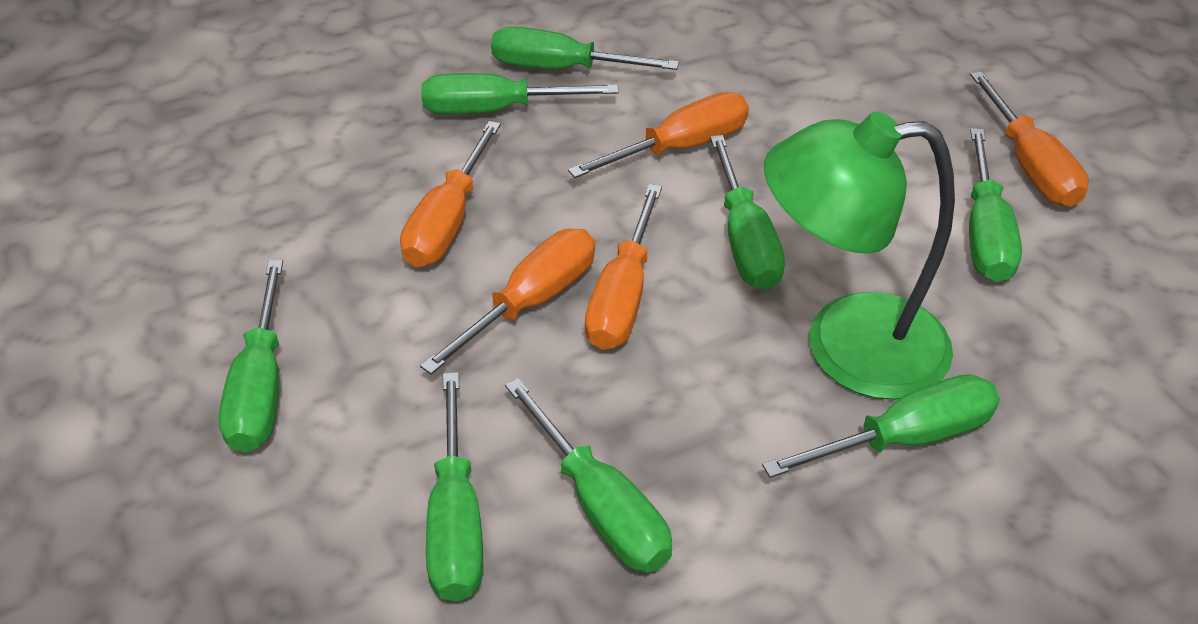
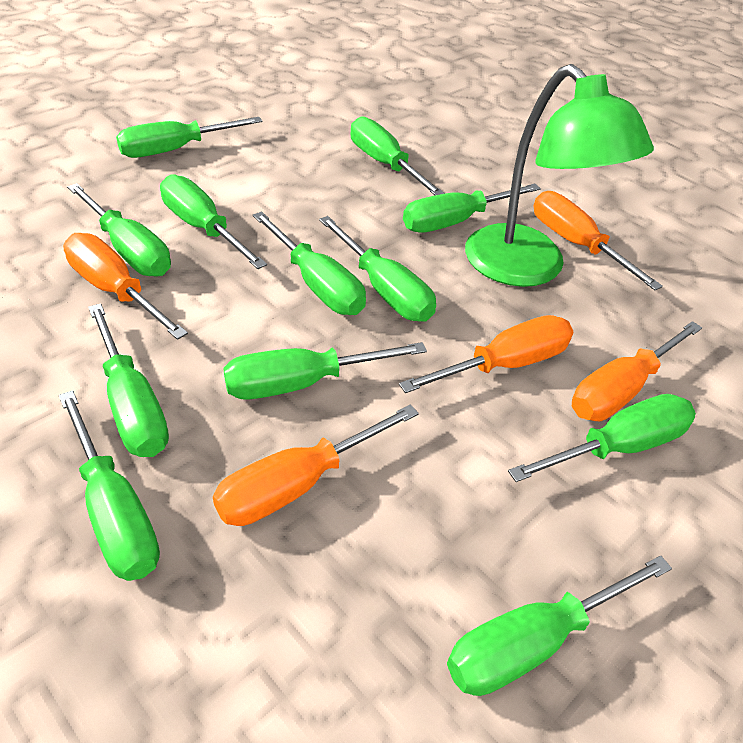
green screwdriver: 8 -> 12

